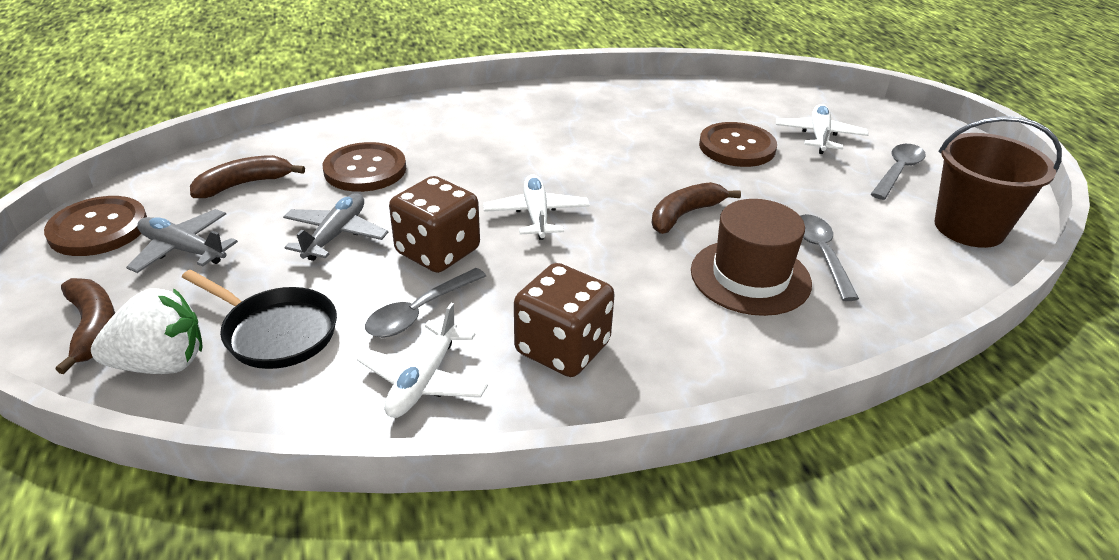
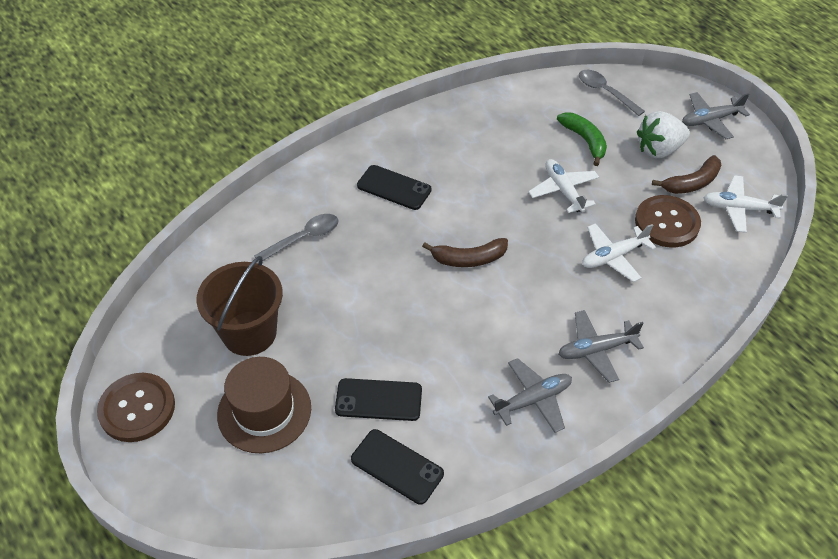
black pan: 1 -> 0
black phone: 0 -> 3
brown banana: 3 -> 2
brown button: 3 -> 2
brown dice: 2 -> 0
green banana: 0 -> 1
grey plane: 2 -> 3
grey spoon: 3 -> 2

